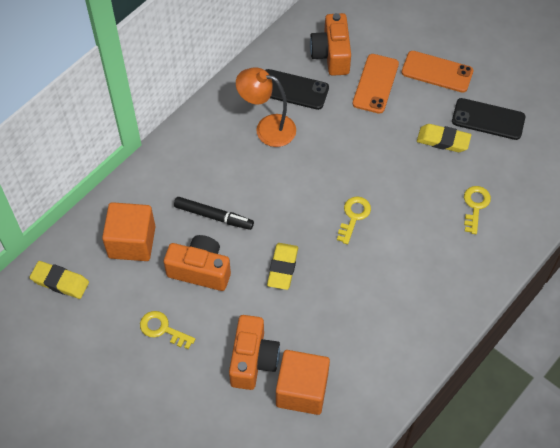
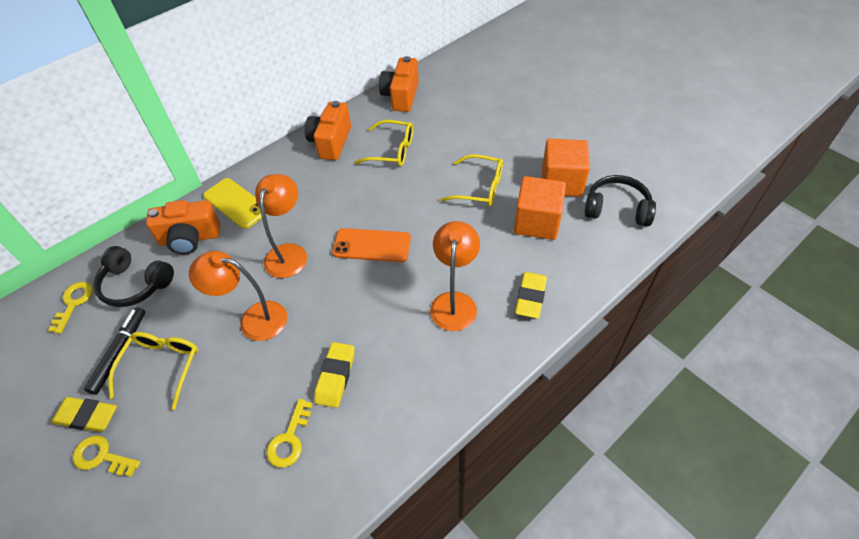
black headphones: 0 -> 2
black phone: 2 -> 0
orange lamp: 1 -> 3
orange phone: 2 -> 1
yellow glasses: 0 -> 3
yellow phone: 0 -> 1

